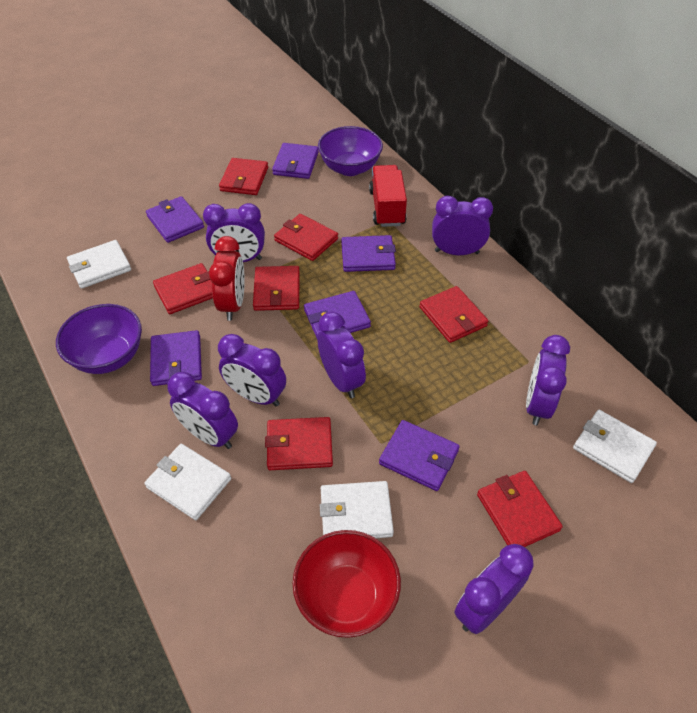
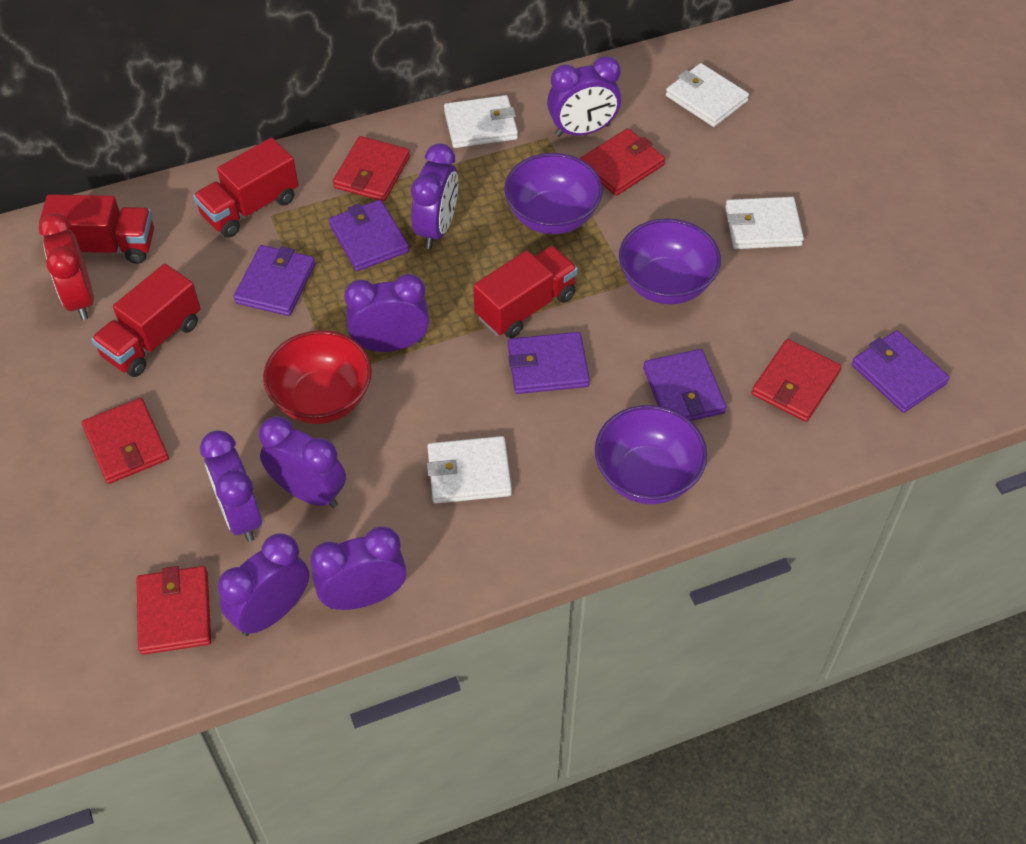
purple bowl: 2 -> 3
purple wallet: 6 -> 5
red truck: 1 -> 4
red wallet: 7 -> 5

